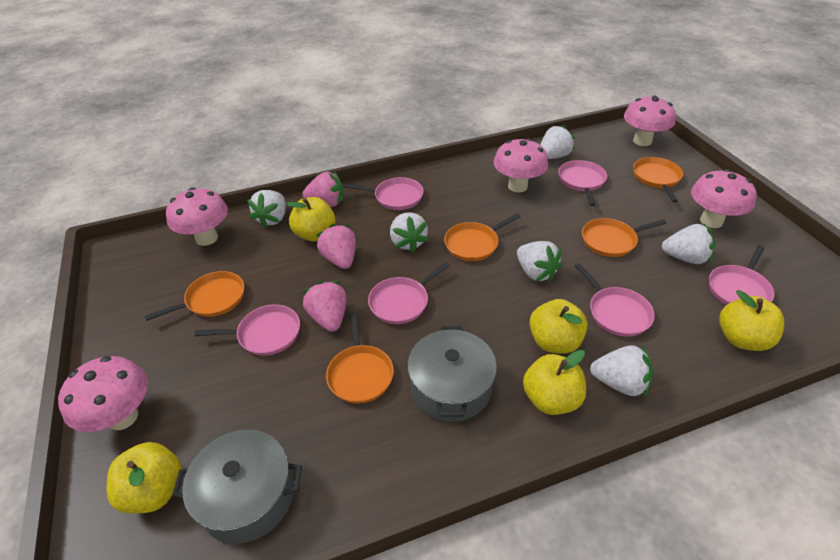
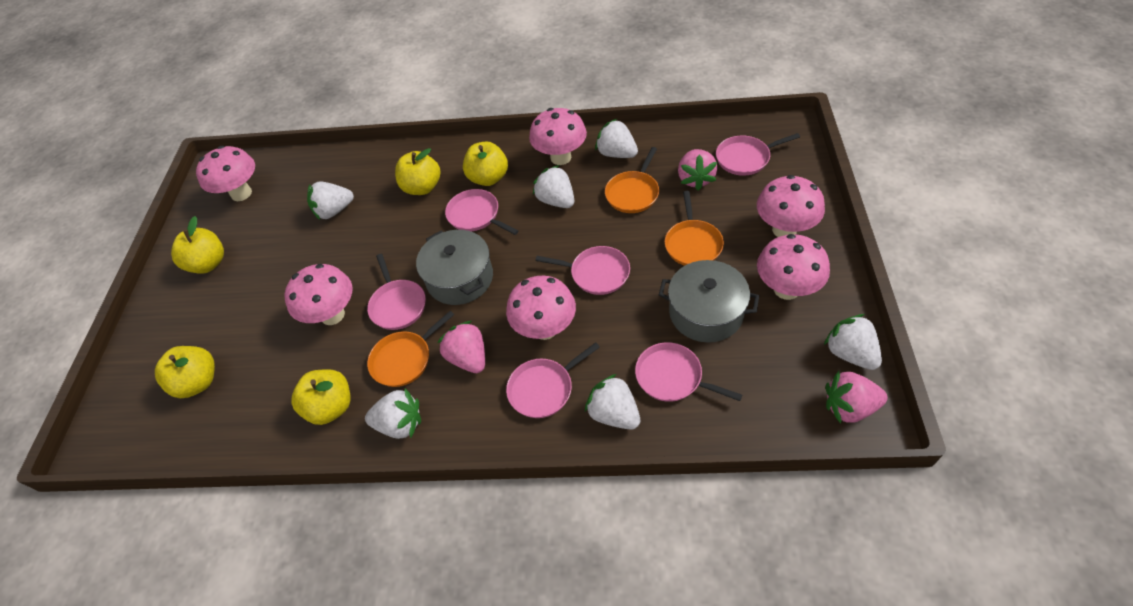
orange pan: 5 -> 3
pink mushroom: 5 -> 6

